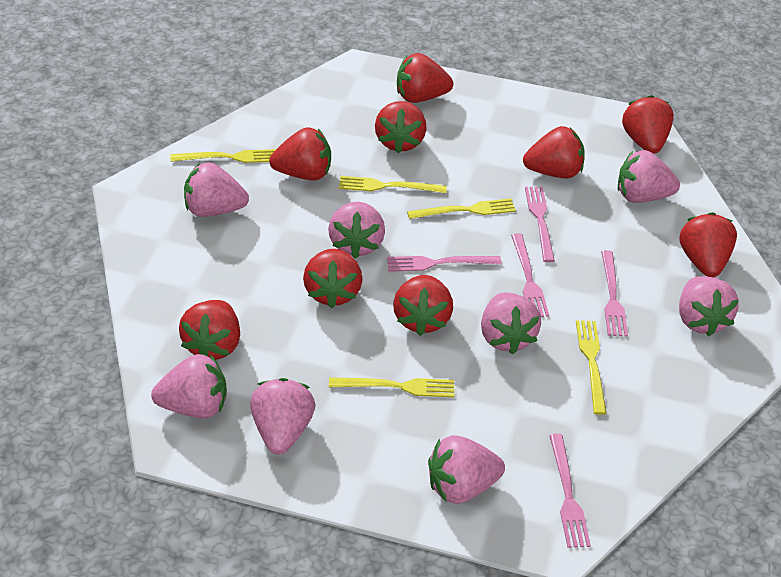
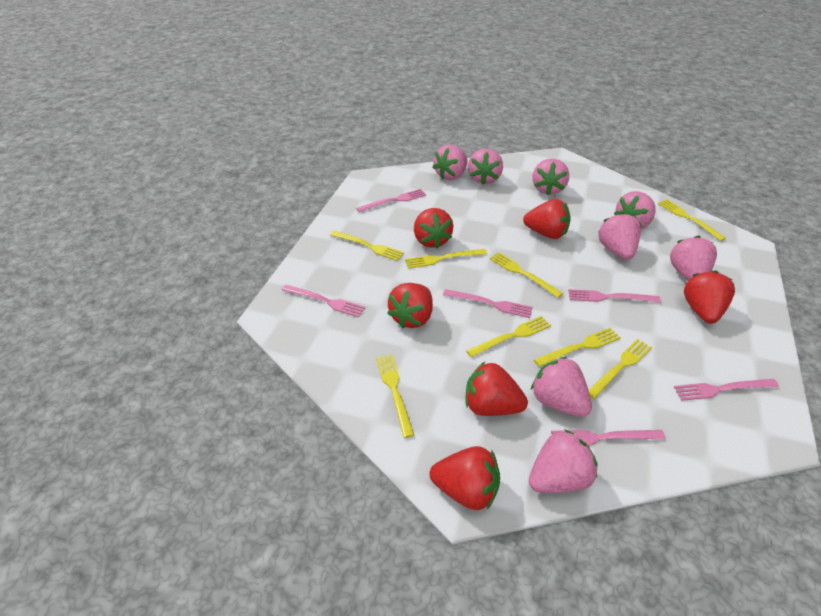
pink fork: 5 -> 6
red strawberry: 9 -> 6
yellow fork: 5 -> 8

